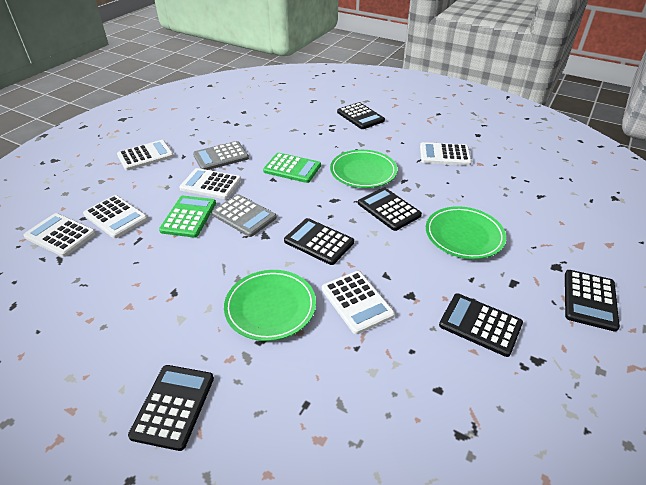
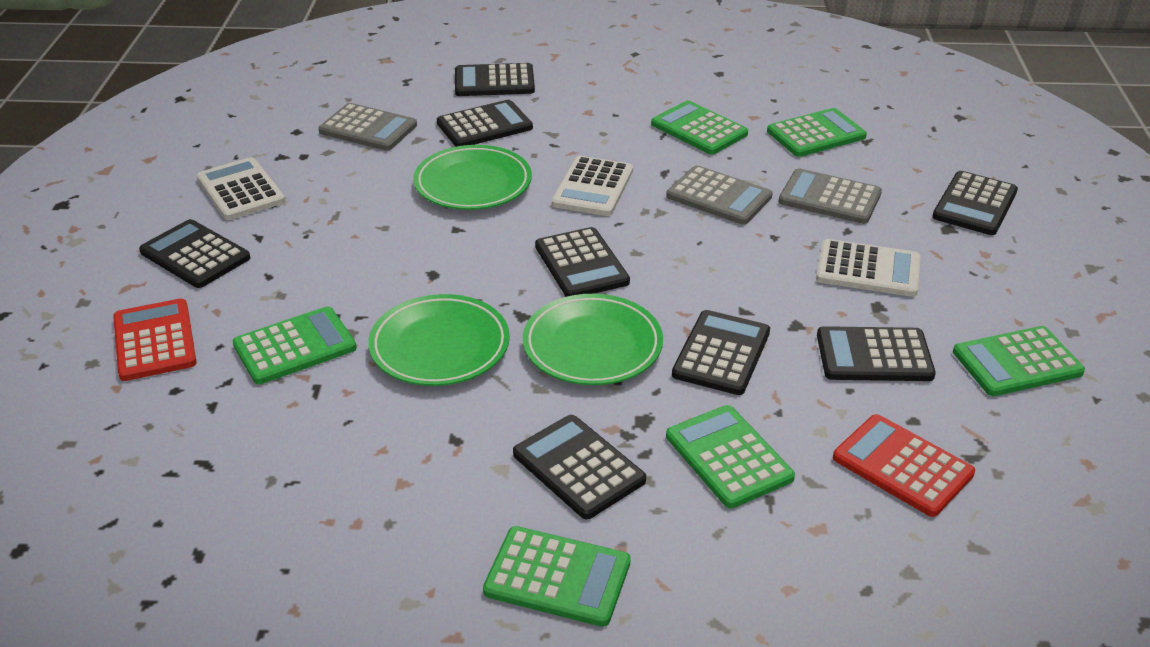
black calculator: 6 -> 8
green calculator: 2 -> 6
grey calculator: 2 -> 3
red calculator: 0 -> 2
white calculator: 6 -> 3

